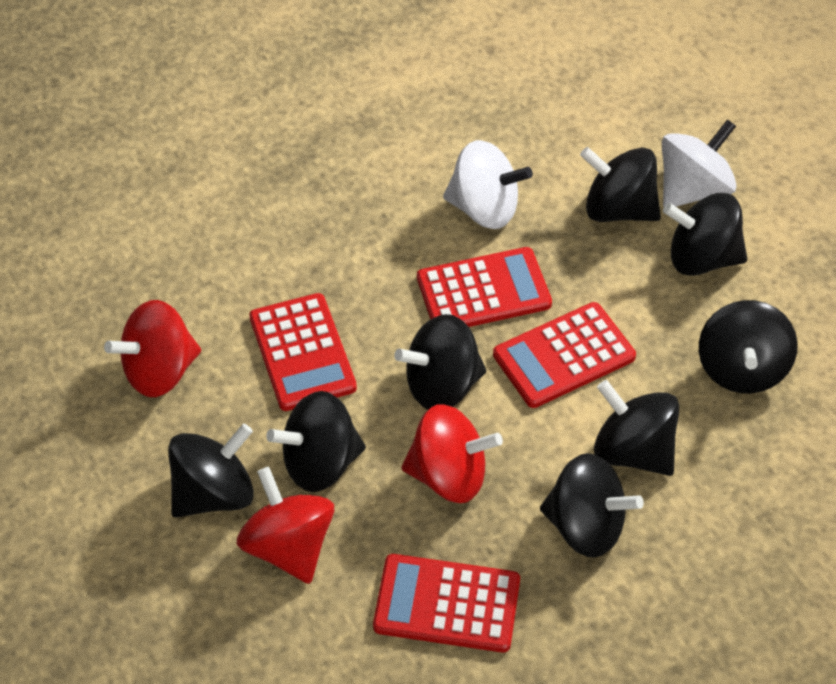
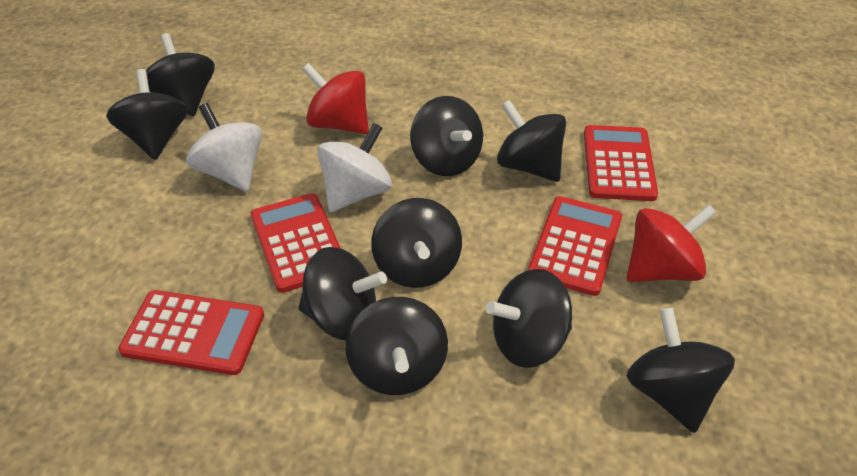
black spinning top: 8 -> 9
red spinning top: 3 -> 2

